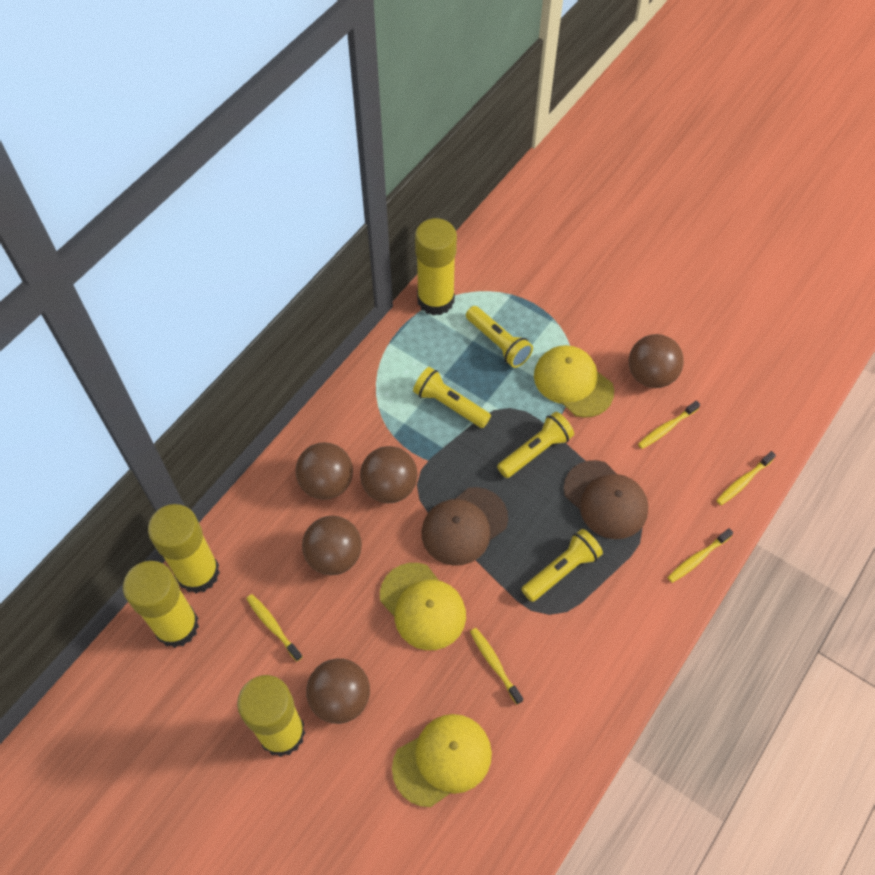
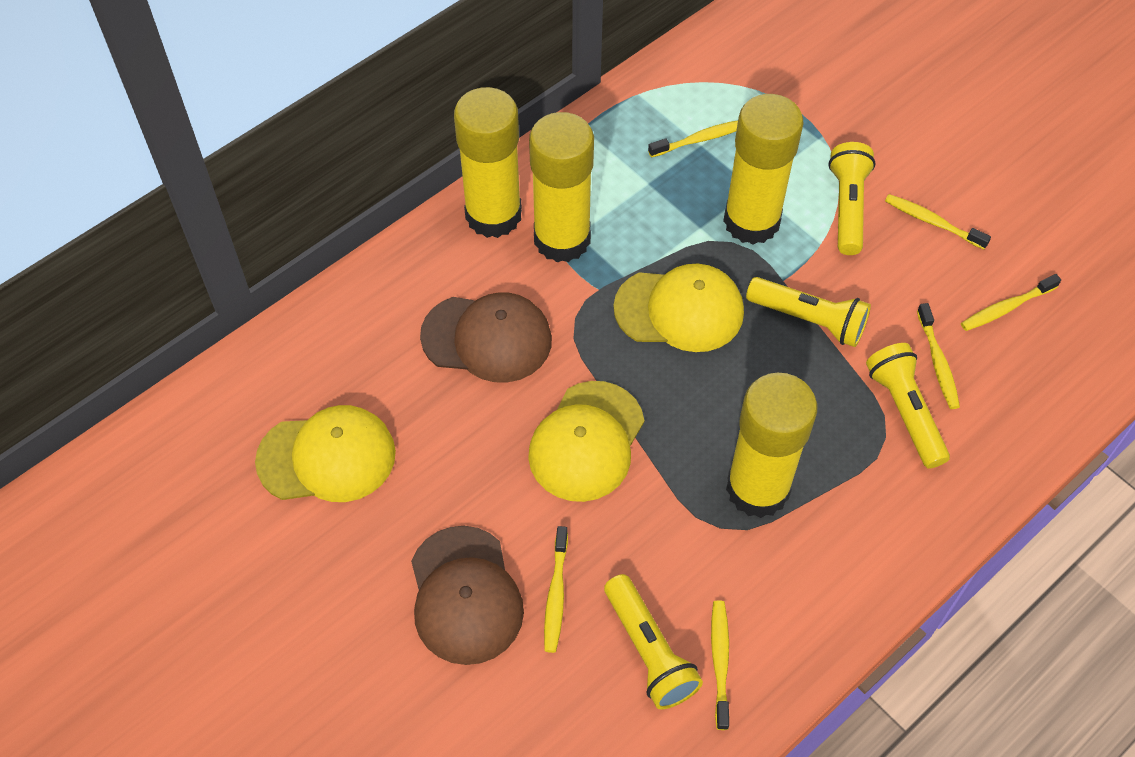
brown ball: 5 -> 0
yellow toothbrush: 5 -> 6

